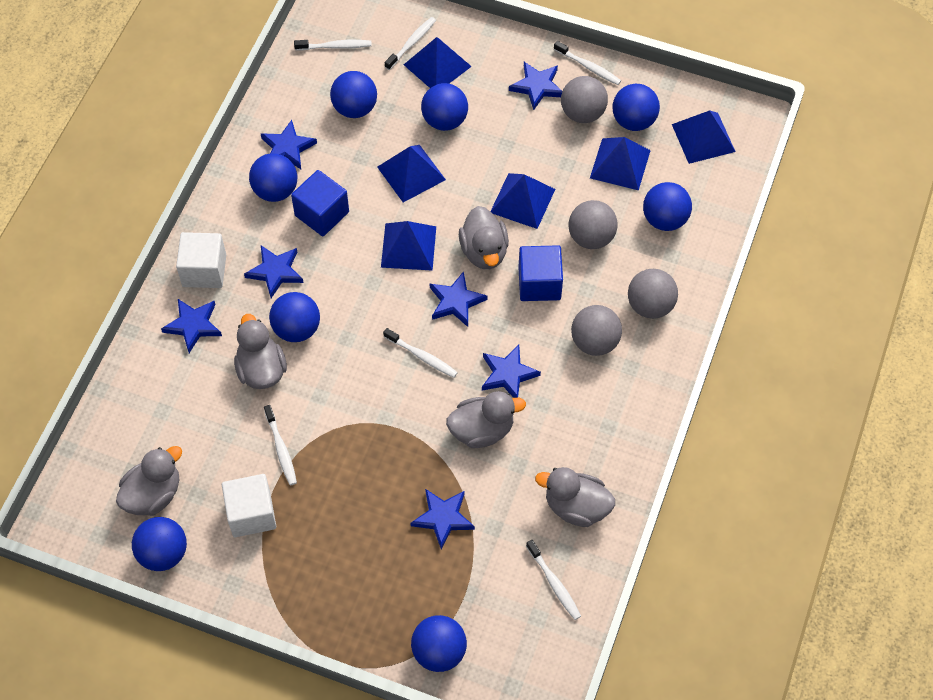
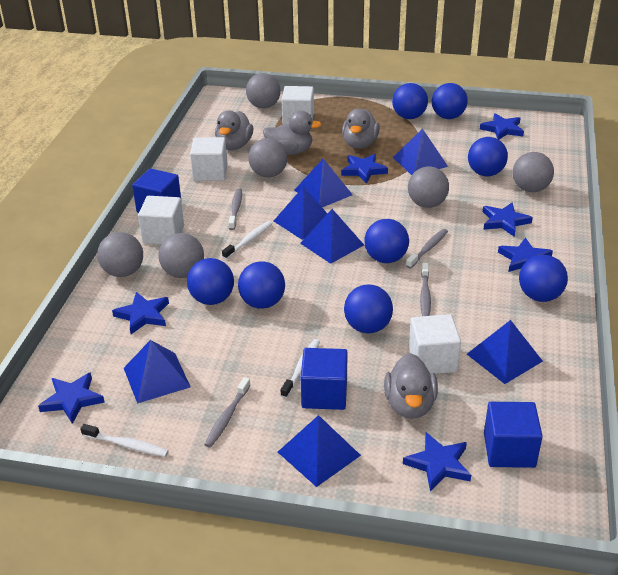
blue cube: 2 -> 3
blue pyramid: 6 -> 7
grey ball: 4 -> 6
grey duck: 5 -> 4
grey toothbrush: 0 -> 4
white cube: 2 -> 4
white toothbrush: 6 -> 3

